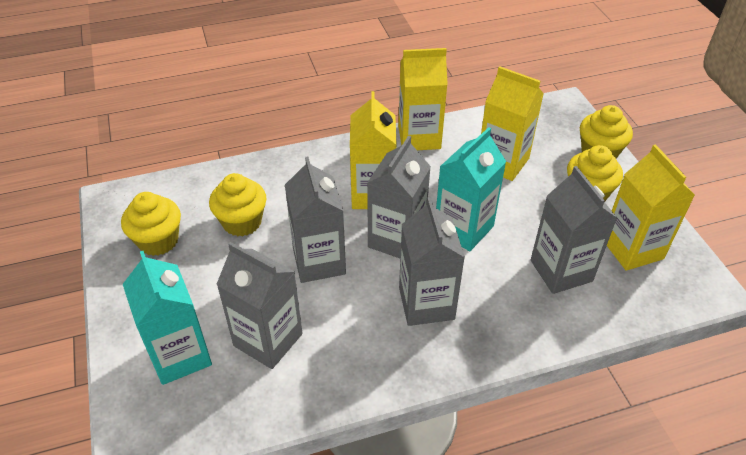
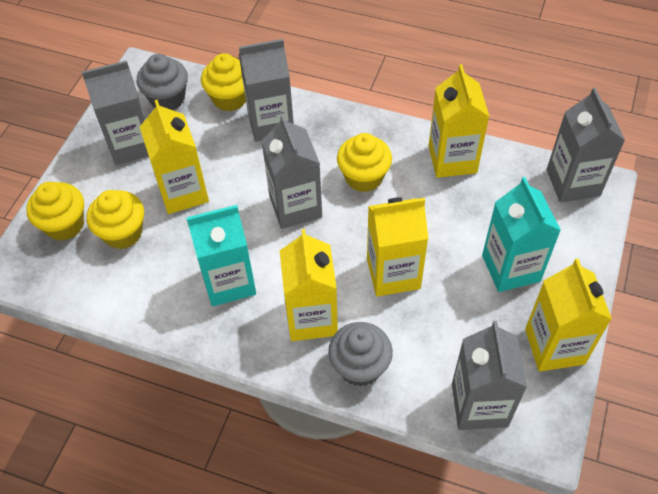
grey cupcake: 0 -> 2
yellow carton: 4 -> 5

